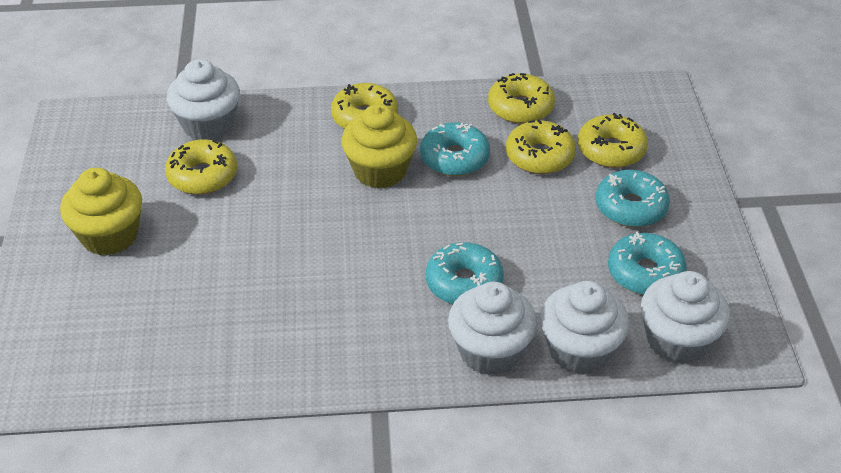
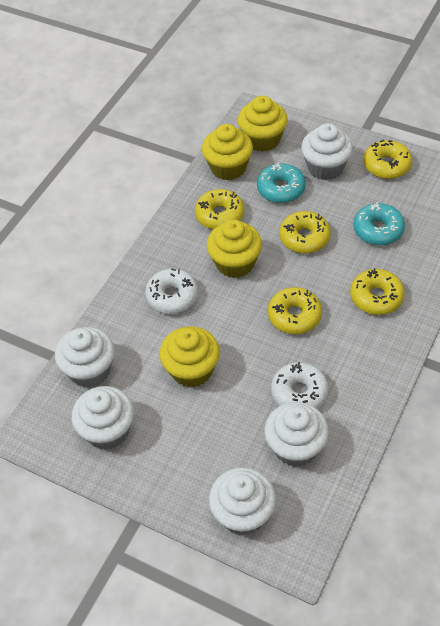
turquoise donut: 4 -> 2
white cupcake: 4 -> 5
white donut: 0 -> 2
yellow cupcake: 2 -> 4

